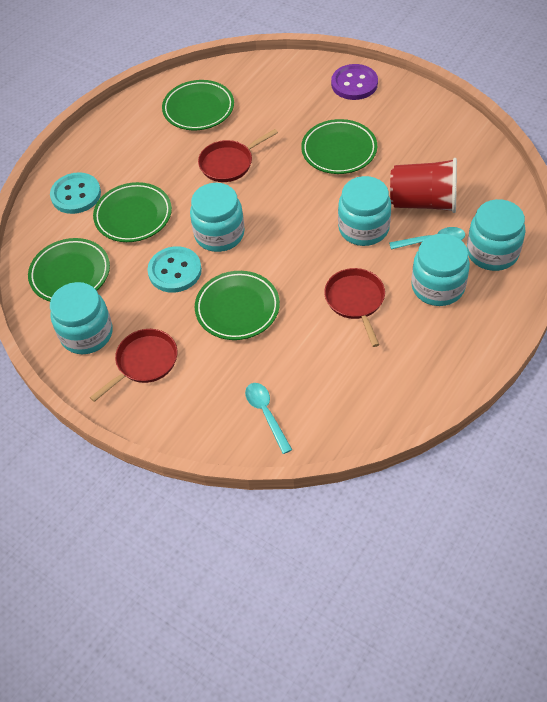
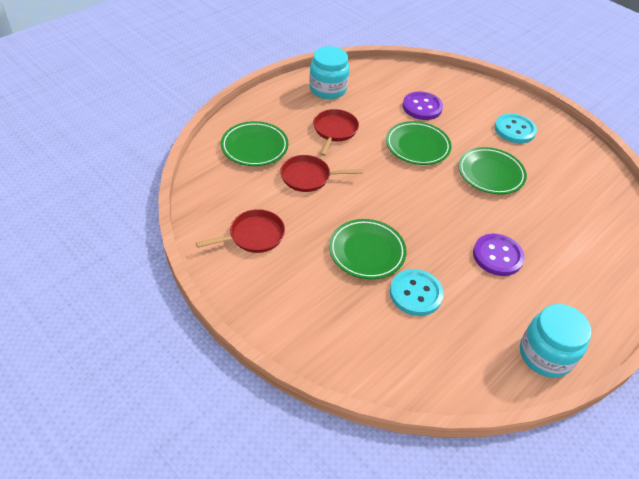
green plate: 5 -> 4
purple button: 1 -> 2
red cup: 1 -> 0
turquoise jar: 5 -> 2
turquoise spoon: 2 -> 0

